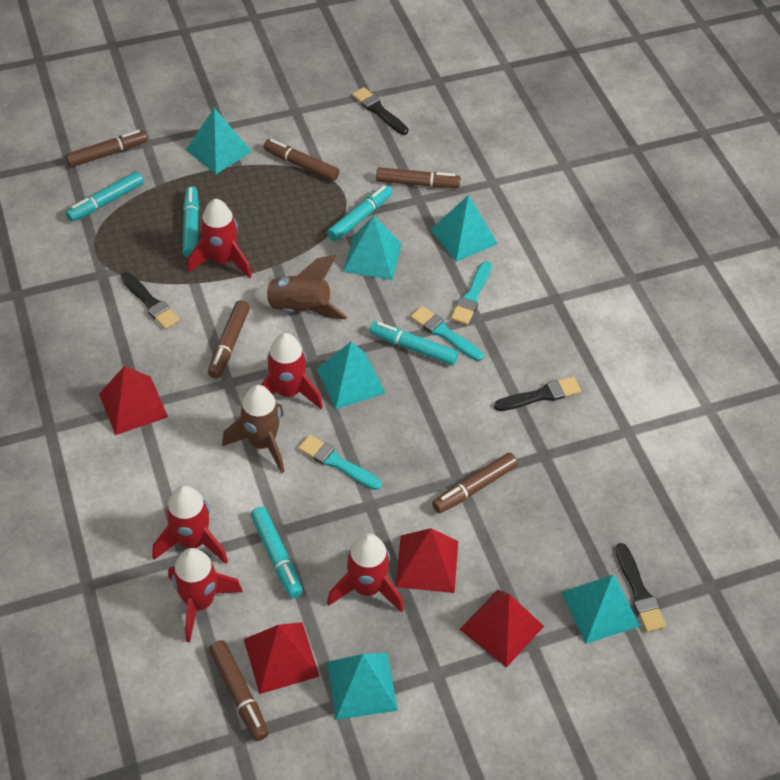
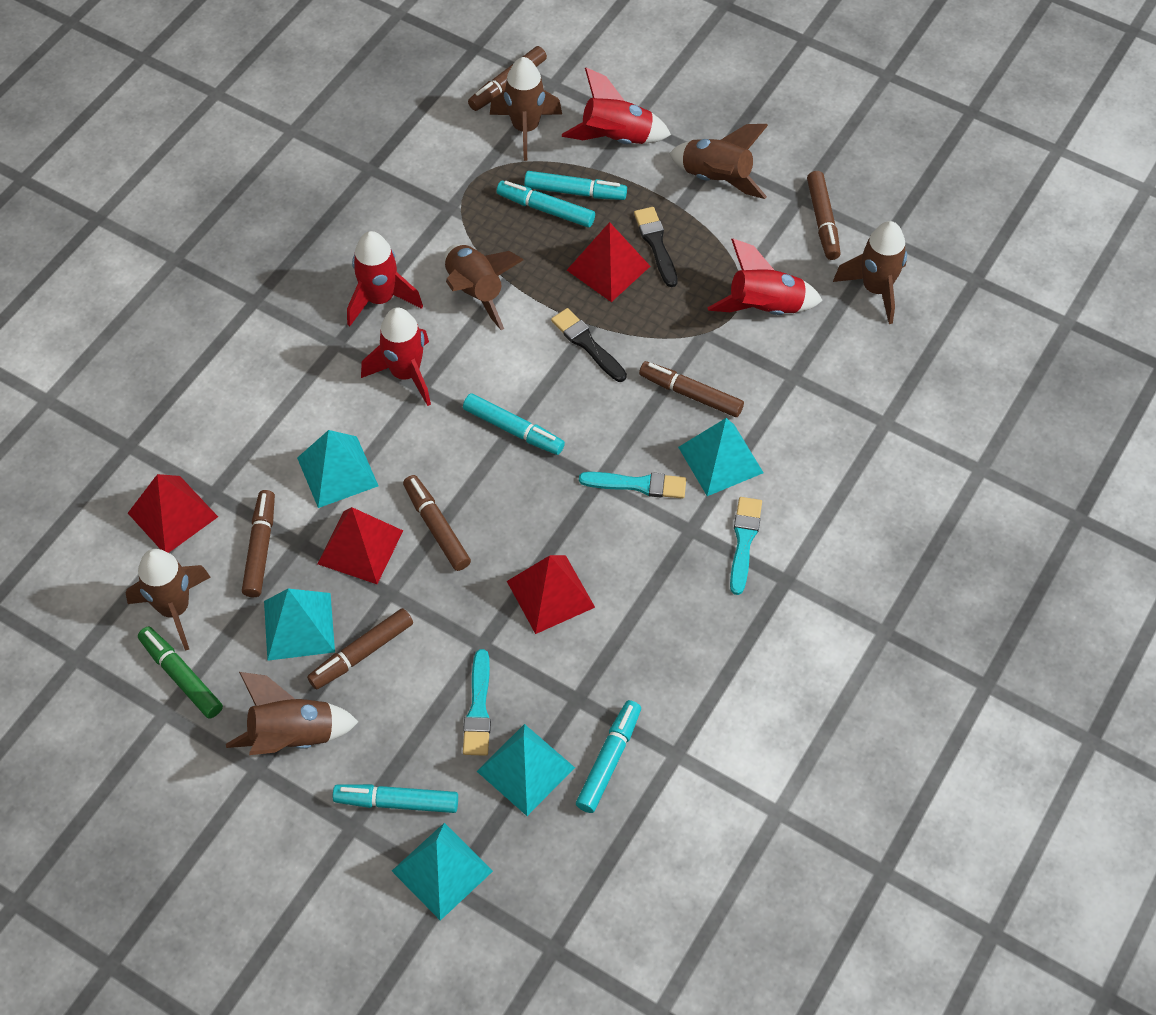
black brush: 4 -> 2
brown rocket: 2 -> 6
green marker: 0 -> 1
red rocket: 5 -> 4
turquoise pyramid: 6 -> 5

